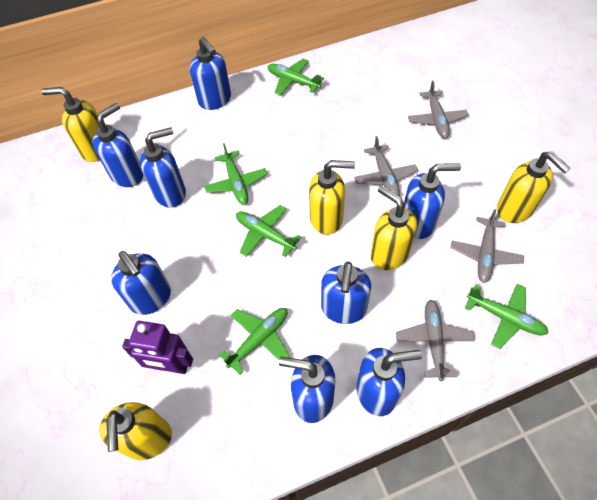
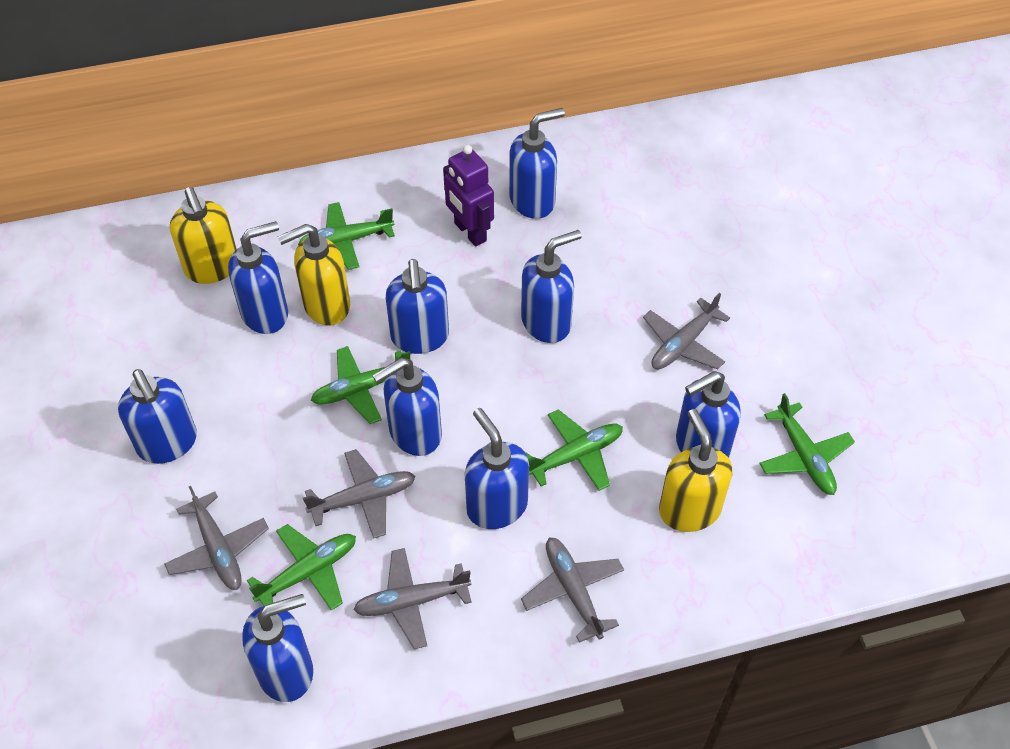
blue soap dispenser: 8 -> 9
grey plane: 4 -> 5
yellow soap dispenser: 5 -> 3

